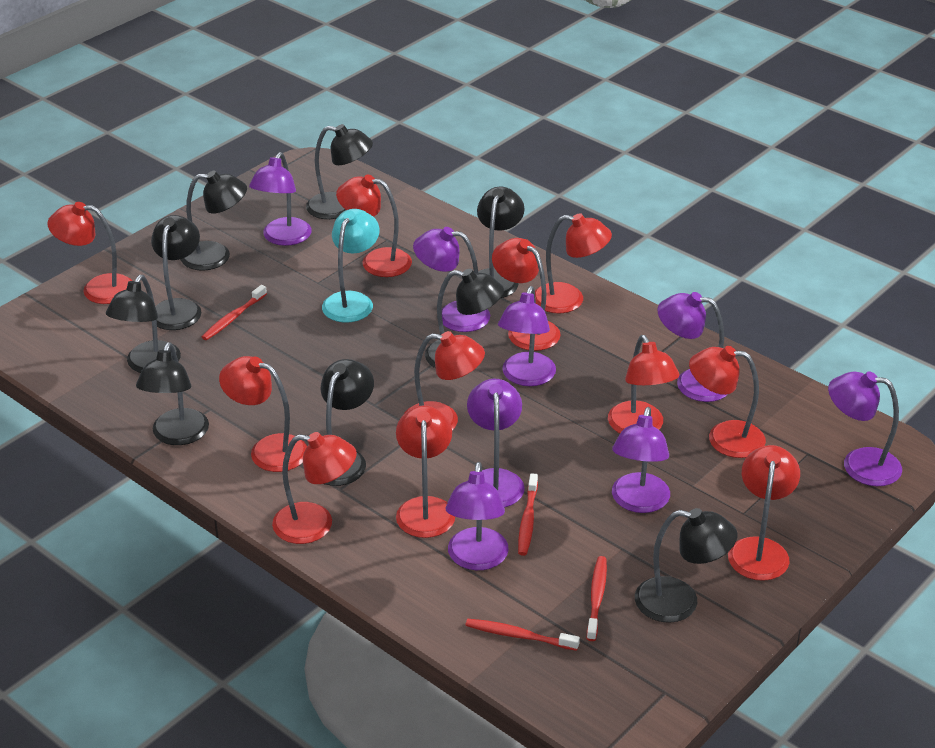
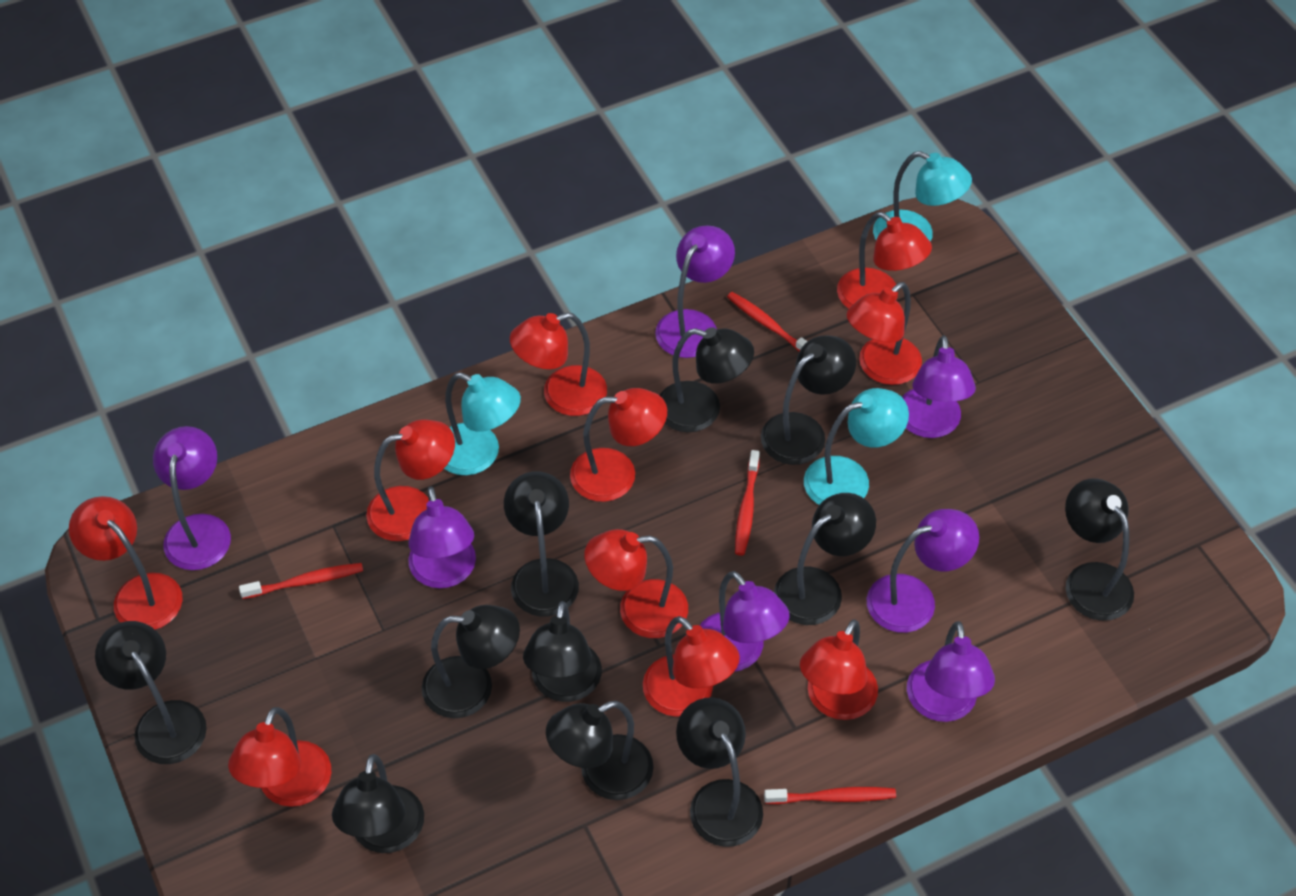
black lamp: 9 -> 11
purple lamp: 8 -> 7
red lamp: 11 -> 10
turquoise lamp: 1 -> 3

